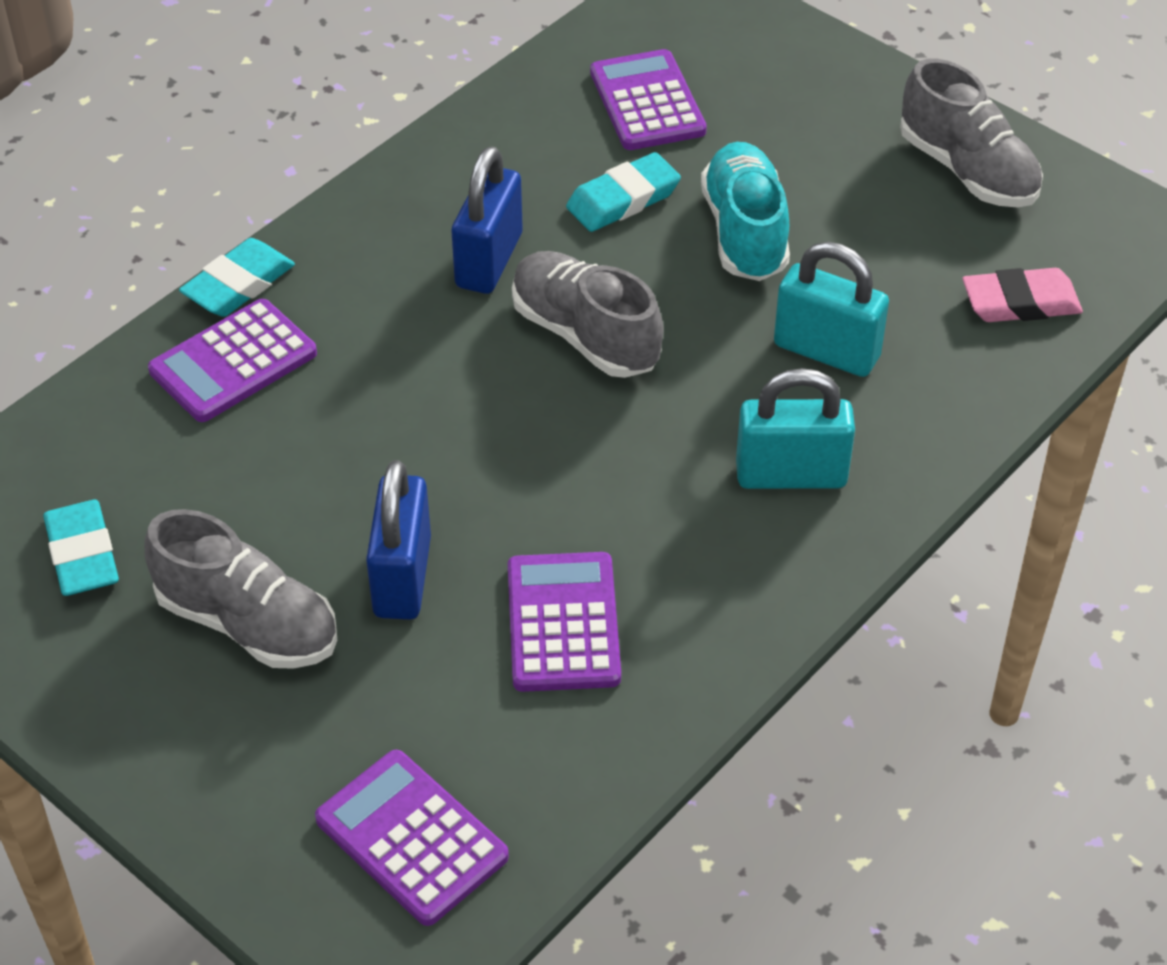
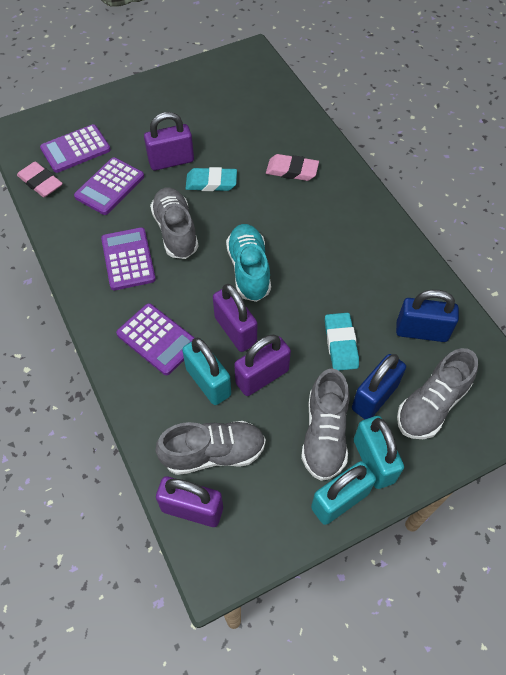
grey shoe: 3 -> 4
pink eraser: 1 -> 2
purple padlock: 0 -> 4
turquoise eraser: 3 -> 2
turquoise padlock: 2 -> 3

